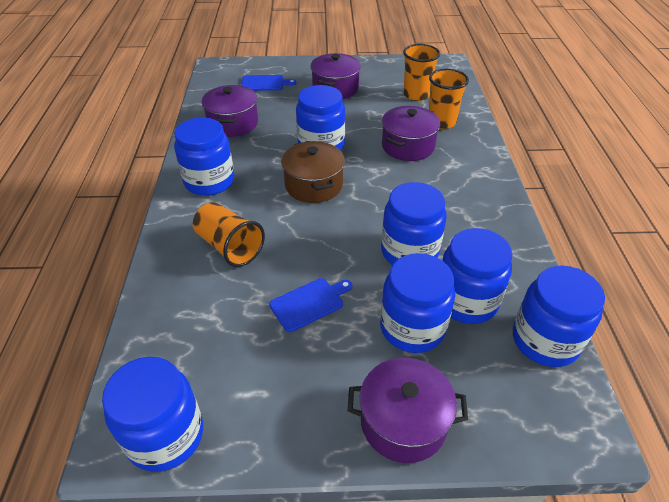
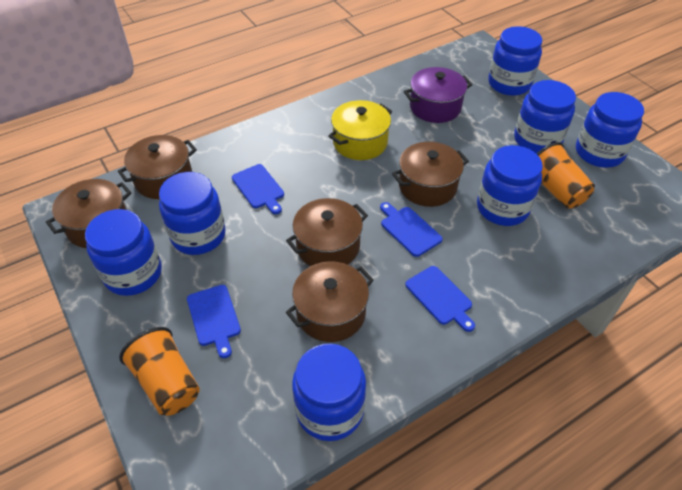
blue cutting board: 2 -> 4
brown pot: 1 -> 5
orange cup: 3 -> 2
purple pot: 4 -> 1
yellow pot: 0 -> 1

